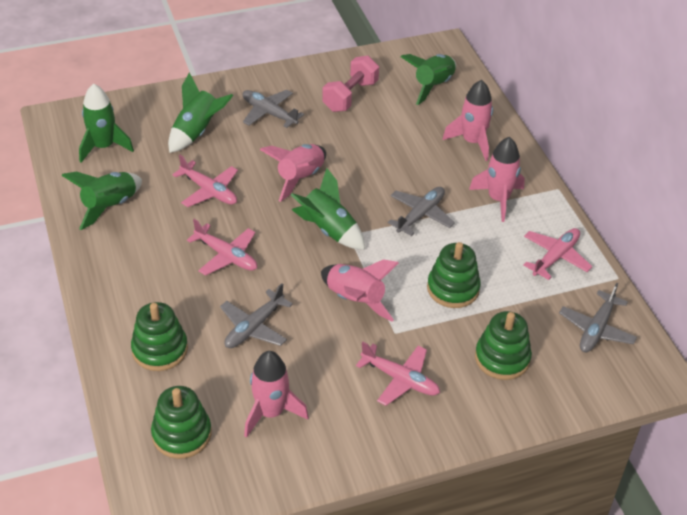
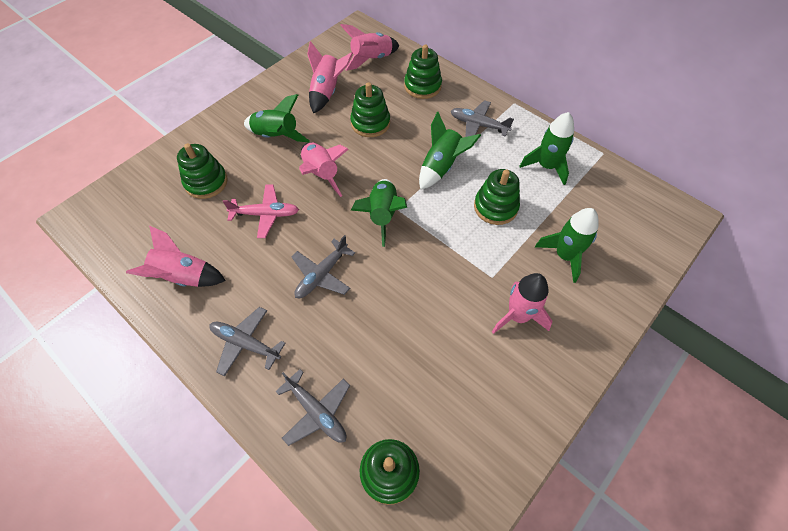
green stacking toy: 4 -> 5
pink dumbbell: 1 -> 0
pink plane: 4 -> 1

